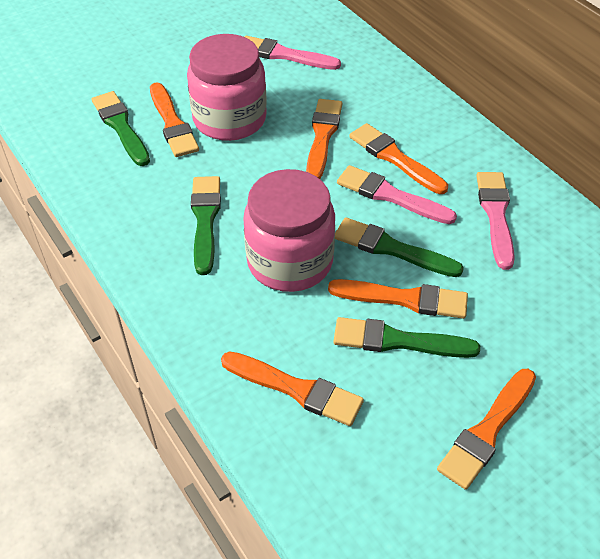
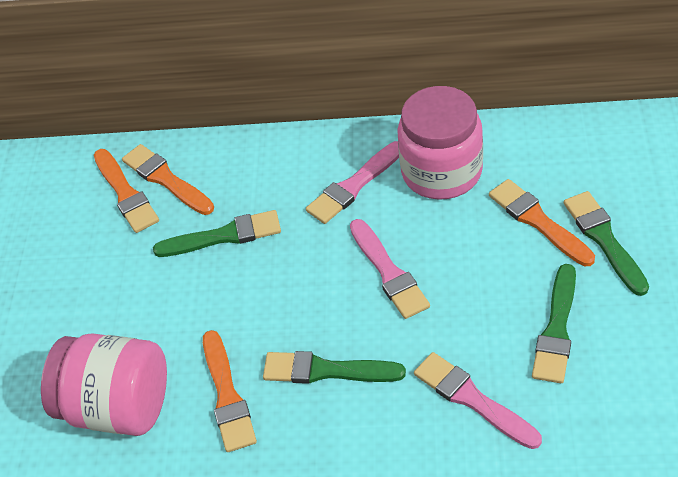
orange brush: 6 -> 4

